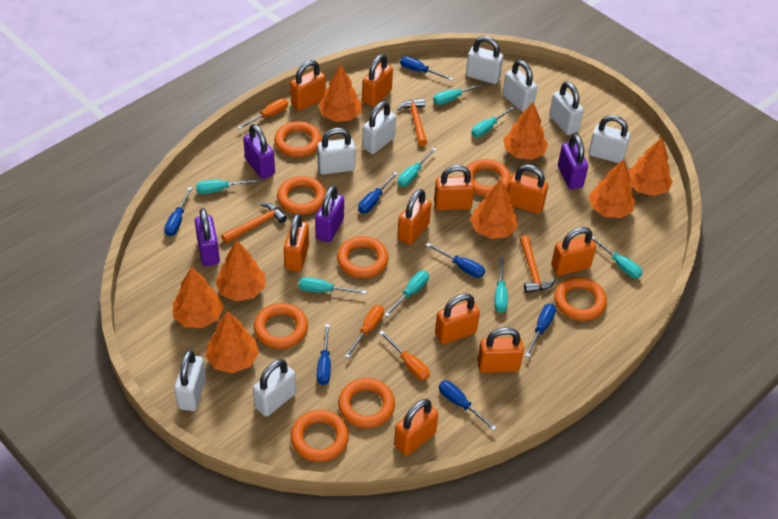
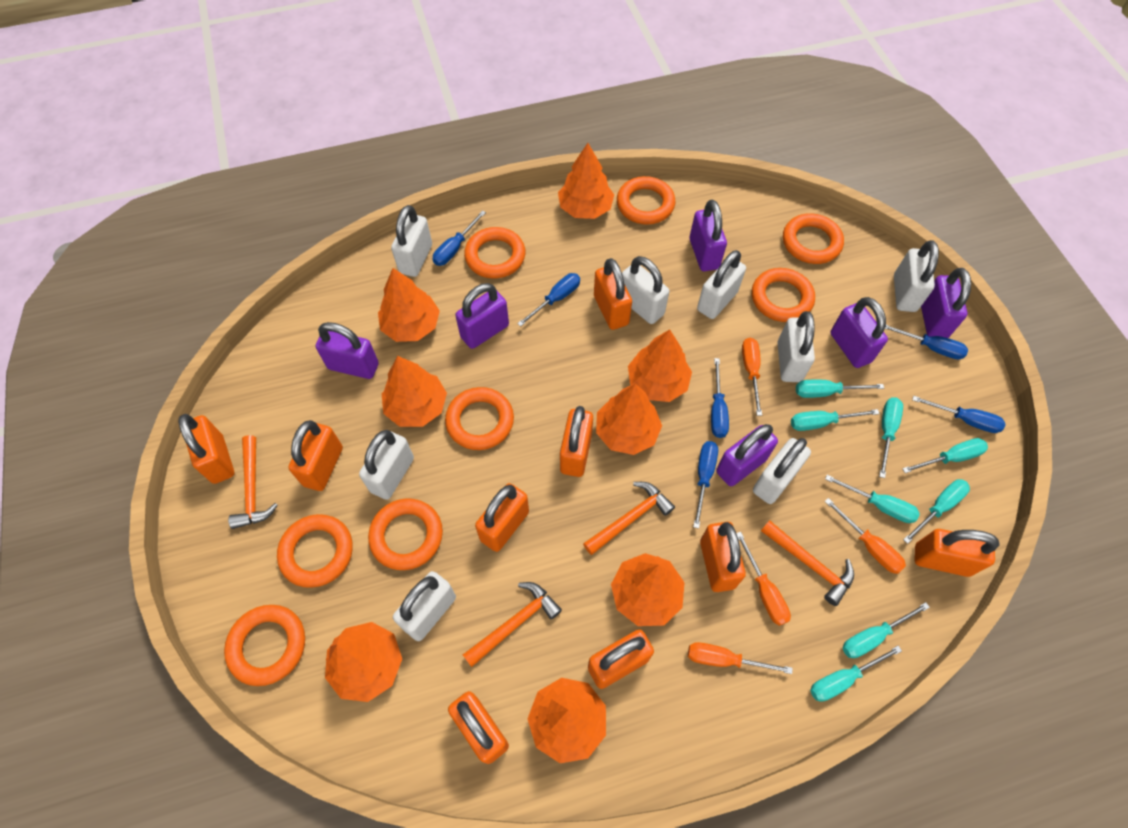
blue screwdriver: 7 -> 6
orange hammer: 3 -> 4
orange padlock: 10 -> 9
orange screwdriver: 3 -> 4
purple padlock: 4 -> 6

